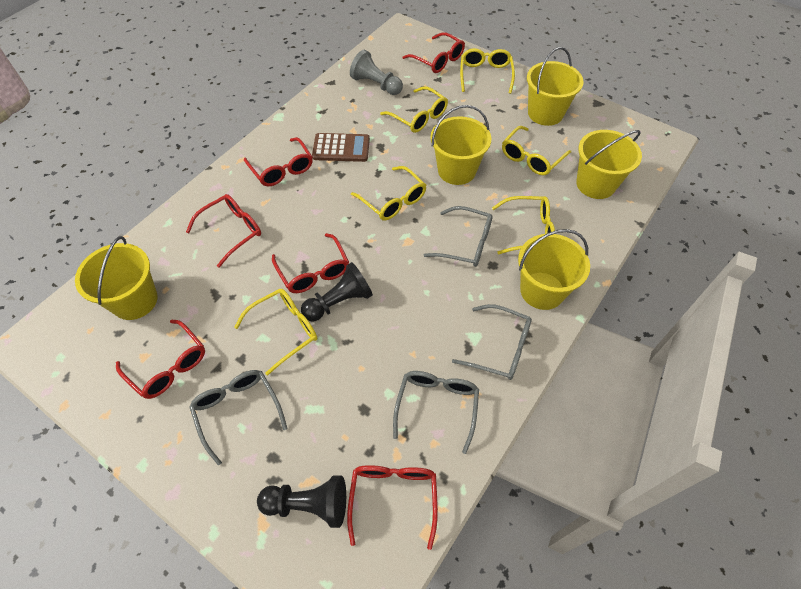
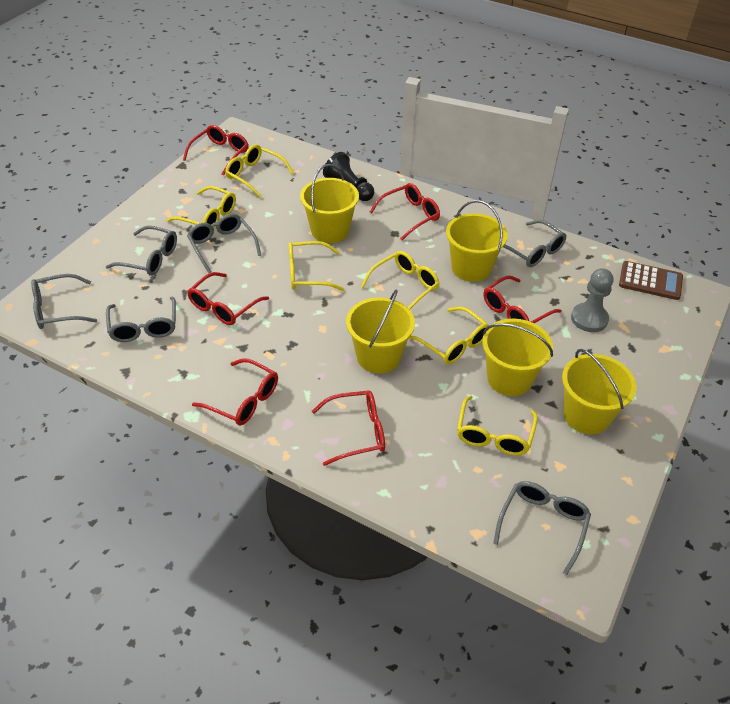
black pawn: 2 -> 1
grey glasses: 4 -> 6

